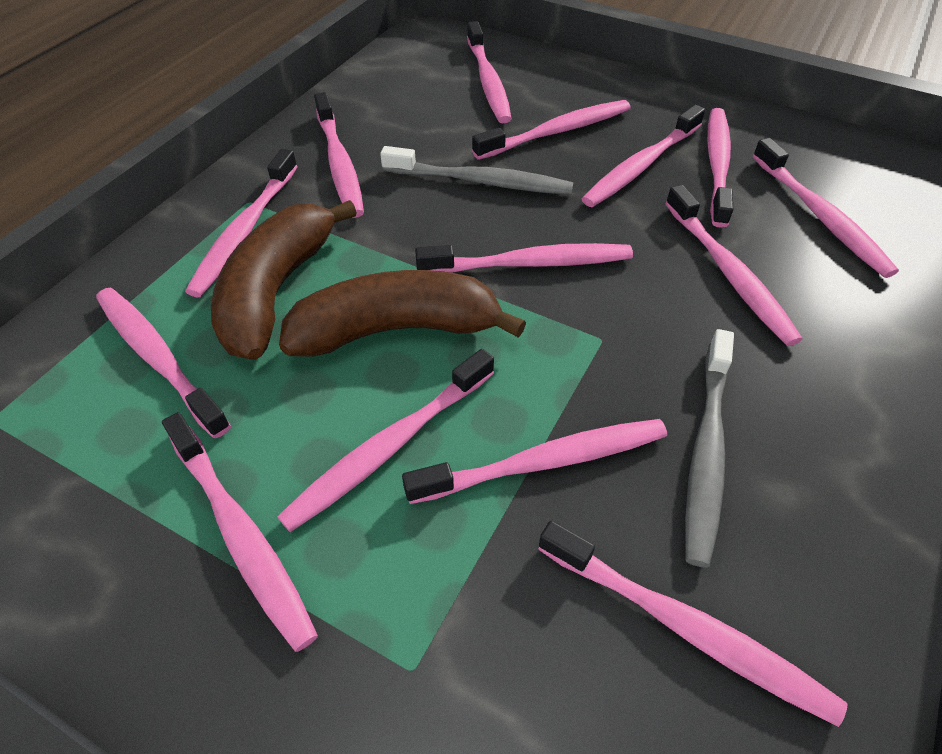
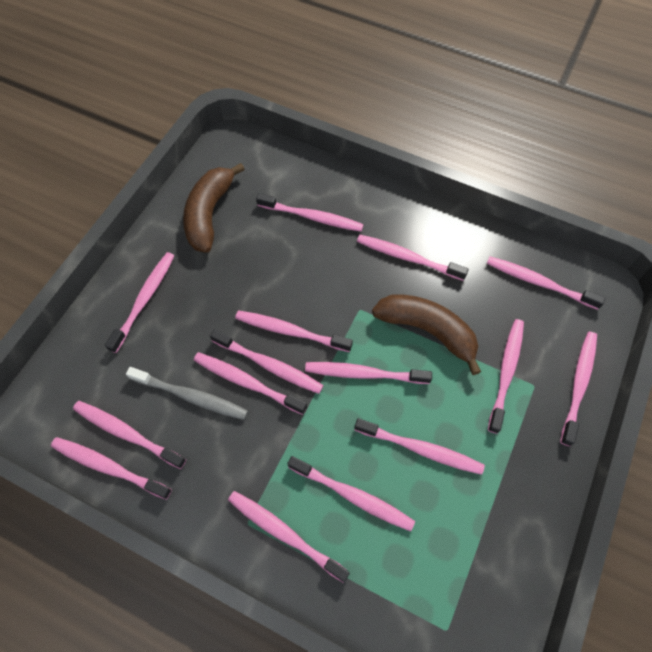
grey toothbrush: 2 -> 1
pink toothbrush: 14 -> 15

